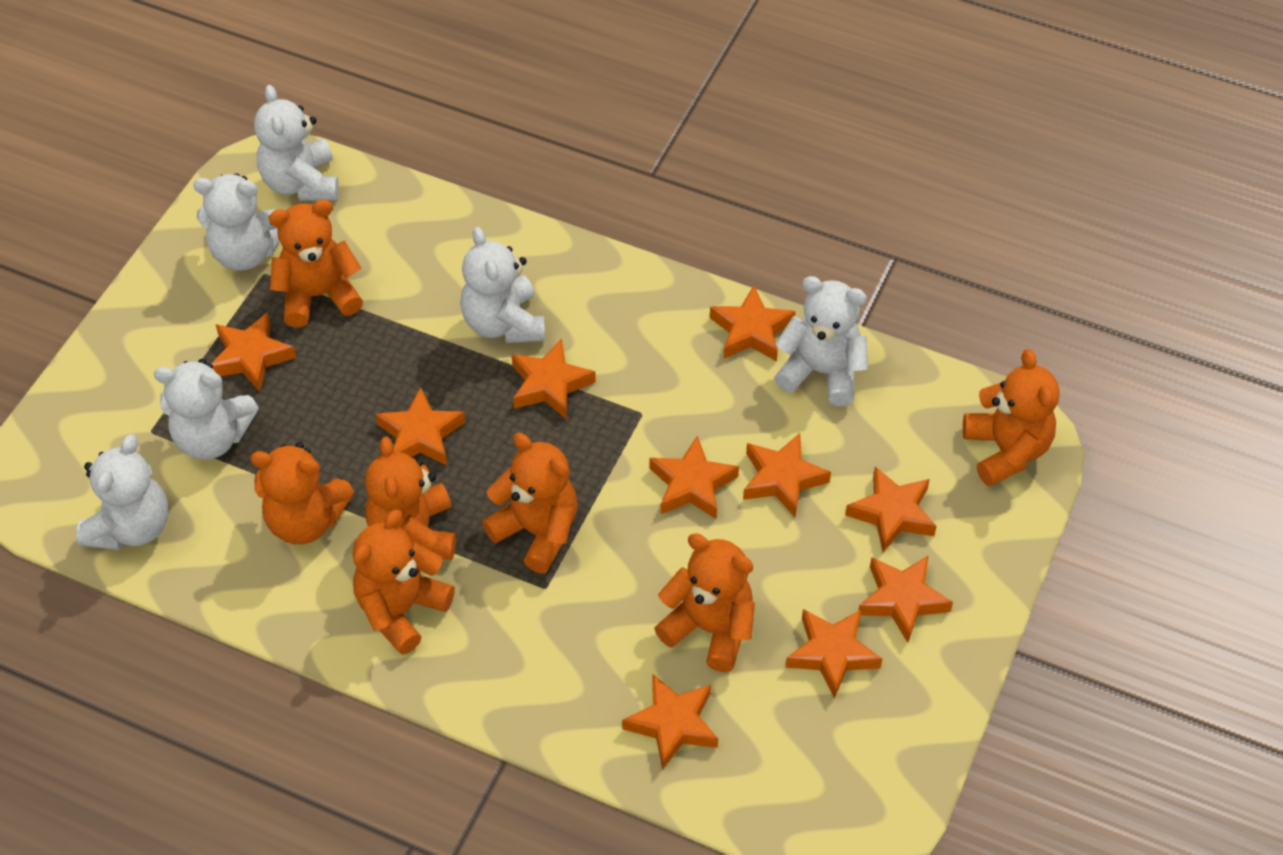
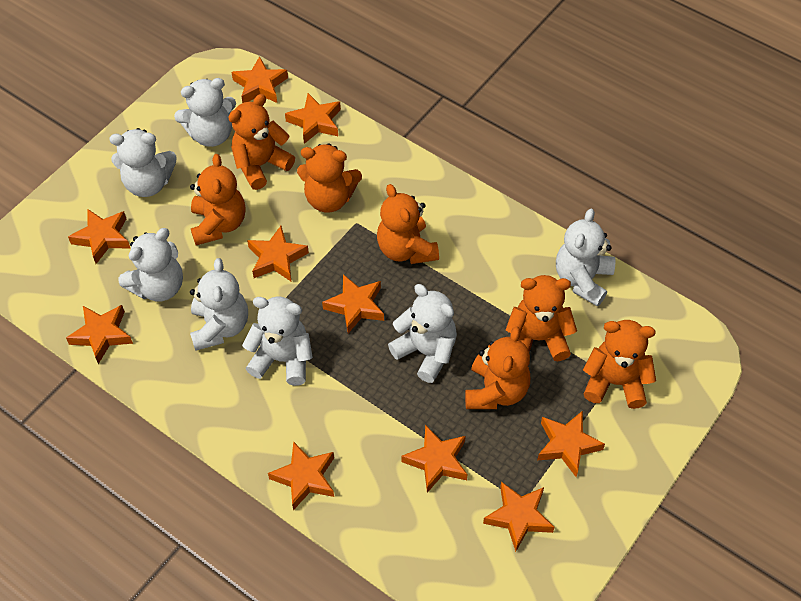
white teddy bear: 6 -> 7

